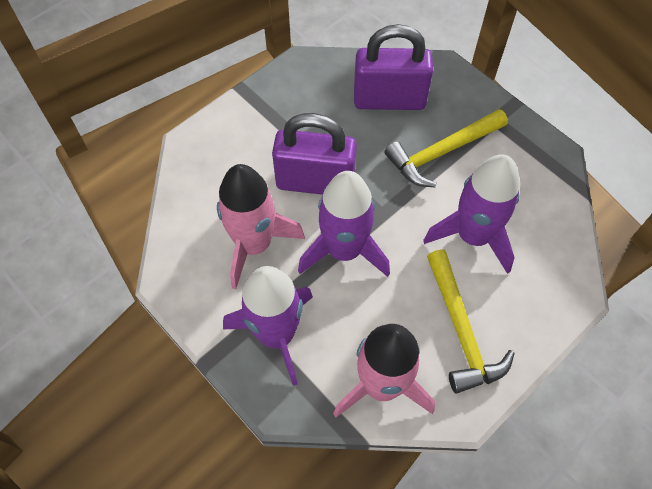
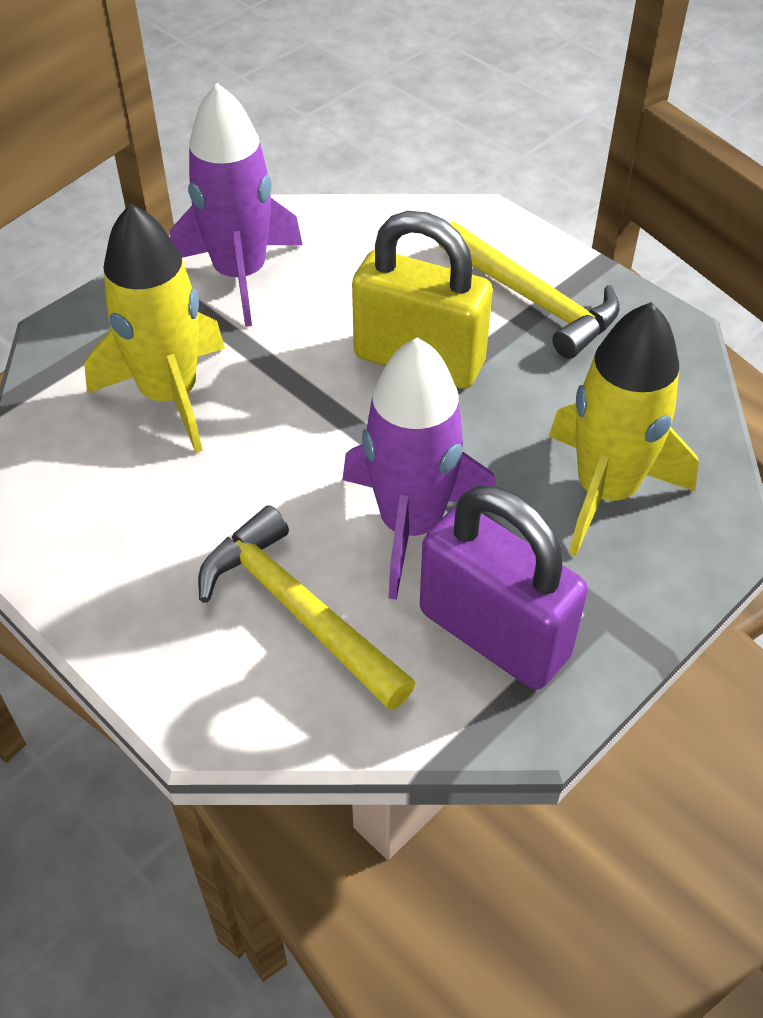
pink rocket: 2 -> 0
purple padlock: 2 -> 1
purple rocket: 3 -> 2
yellow padlock: 0 -> 1
yellow rocket: 0 -> 2

